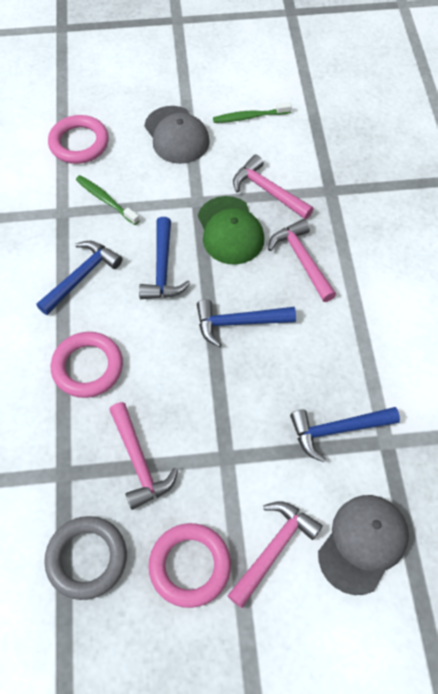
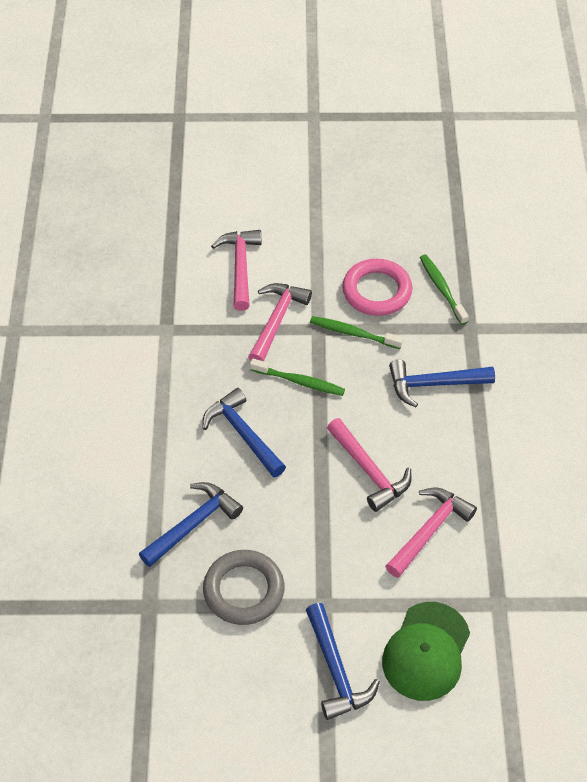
green toothbrush: 2 -> 3
grey cap: 2 -> 0
pink ring: 3 -> 1

